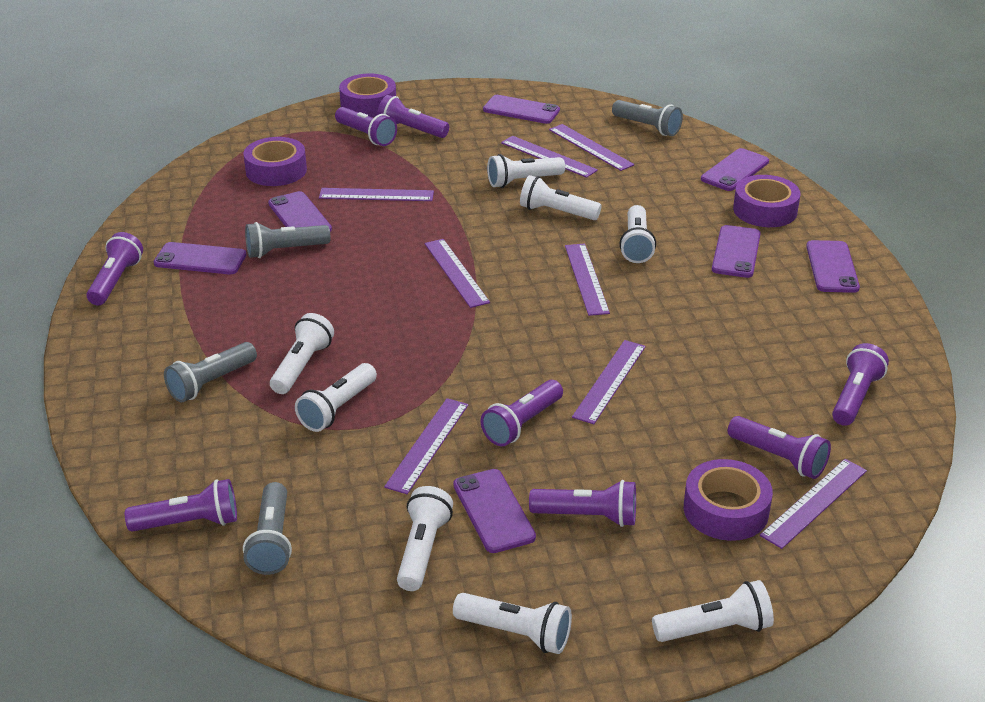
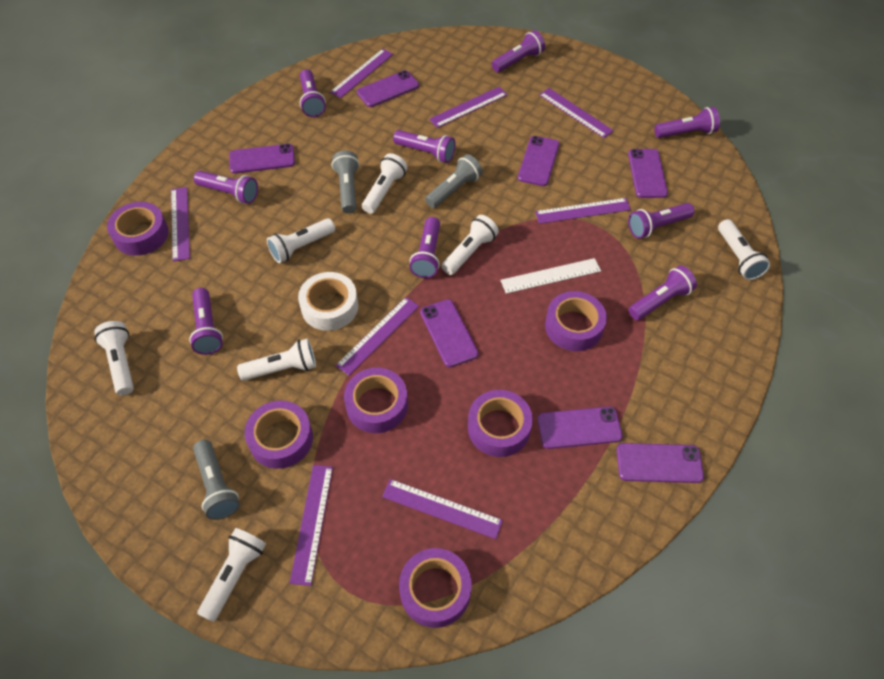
grey flashlight: 4 -> 3
purple flashlight: 8 -> 9
purple tape: 4 -> 6
white flashlight: 8 -> 7
white ruler: 0 -> 1
white tape: 0 -> 1

